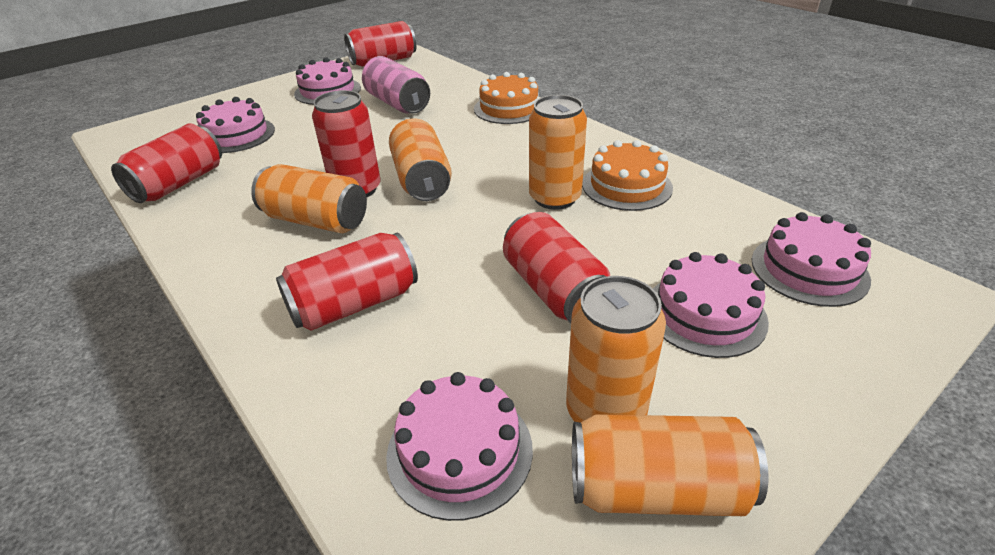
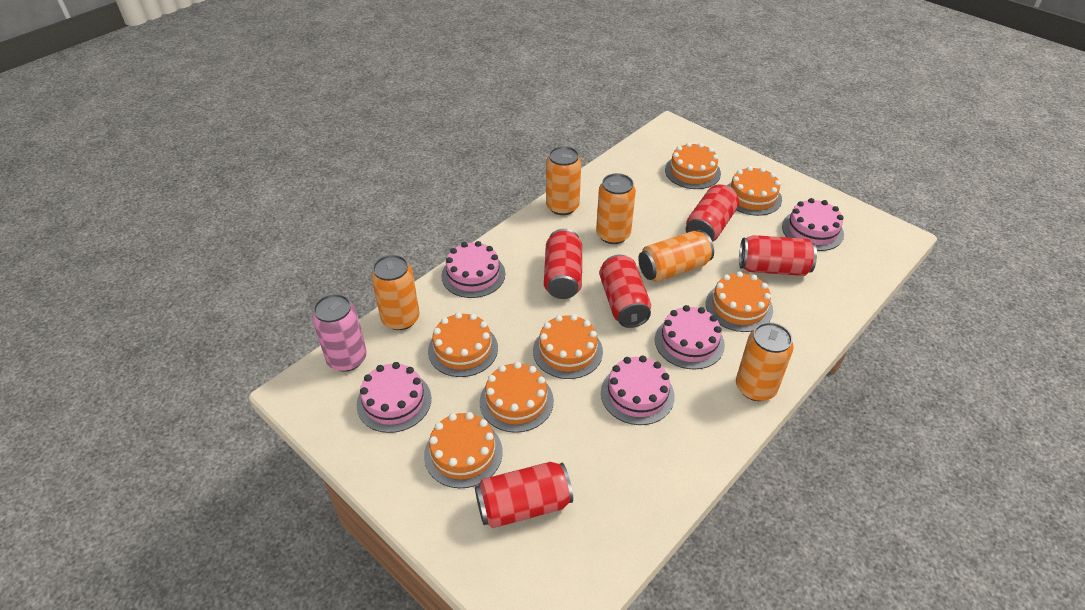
orange cake: 2 -> 7

